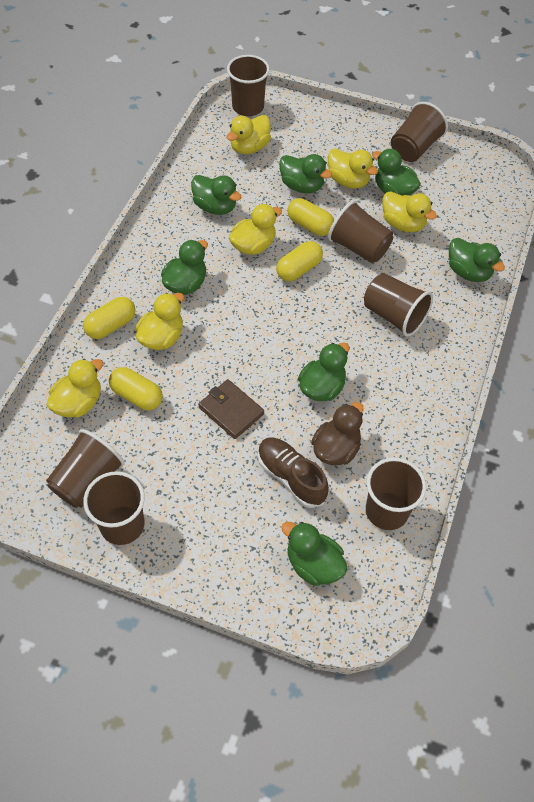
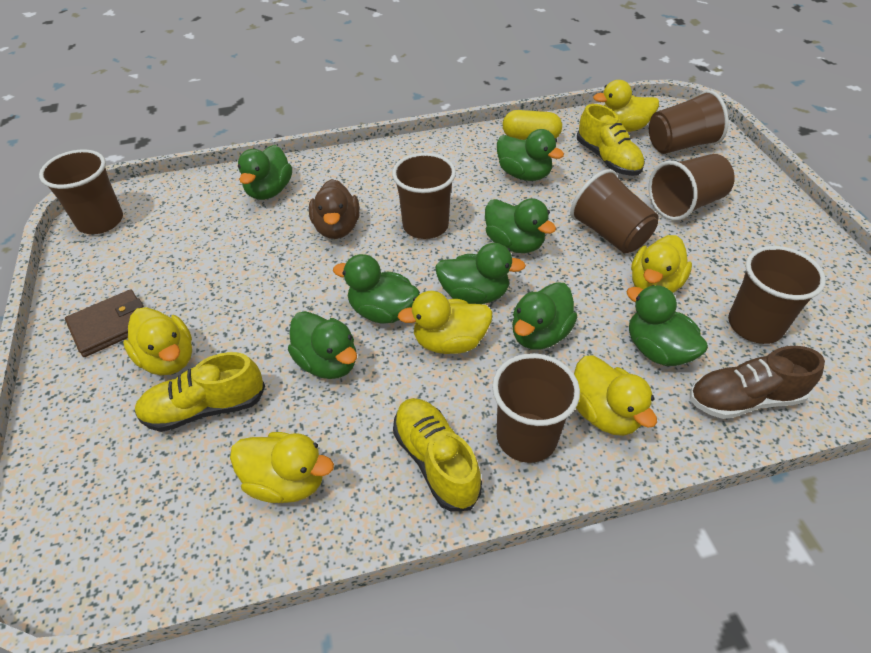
green duck: 7 -> 8
yellow capsule: 4 -> 1
yellow shoe: 0 -> 3

